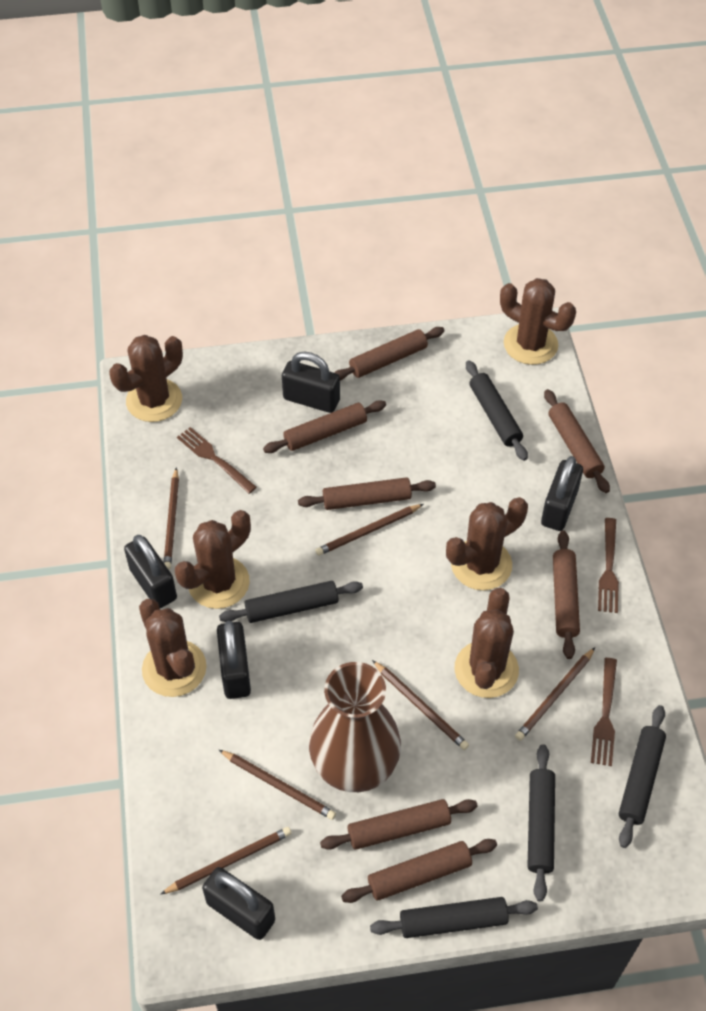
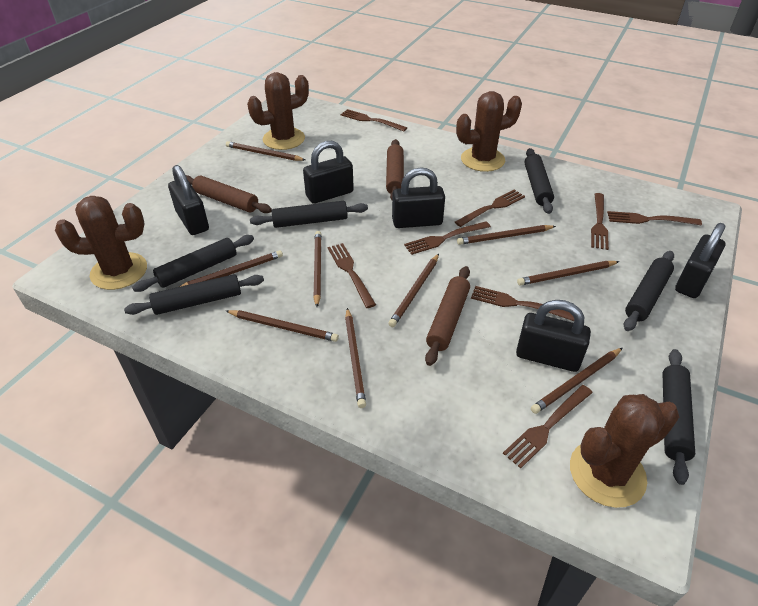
black rolling pin: 5 -> 6
brown cactus: 6 -> 4
brown fork: 3 -> 8
brown pencil: 6 -> 9
brown rolling pin: 7 -> 3
brown vase: 1 -> 0

